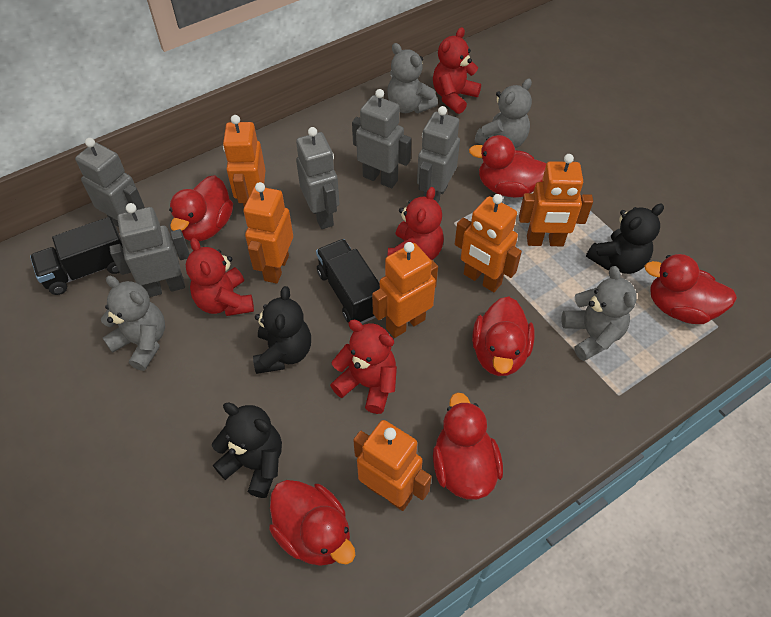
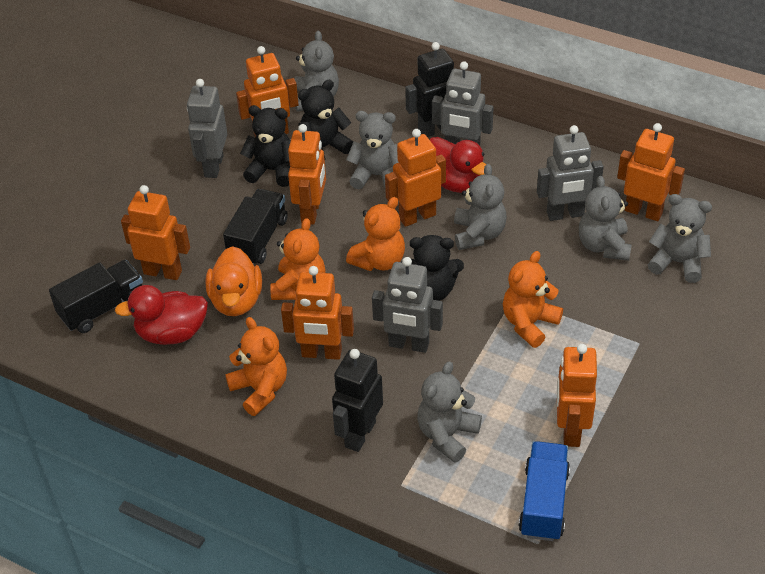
black robot: 0 -> 2
blue truck: 0 -> 1
grey robot: 5 -> 4
grey teddy bear: 4 -> 6
orange duck: 0 -> 1
orange robot: 6 -> 7
orange teddy bear: 0 -> 4
red duck: 6 -> 2
red teddy bear: 4 -> 0

